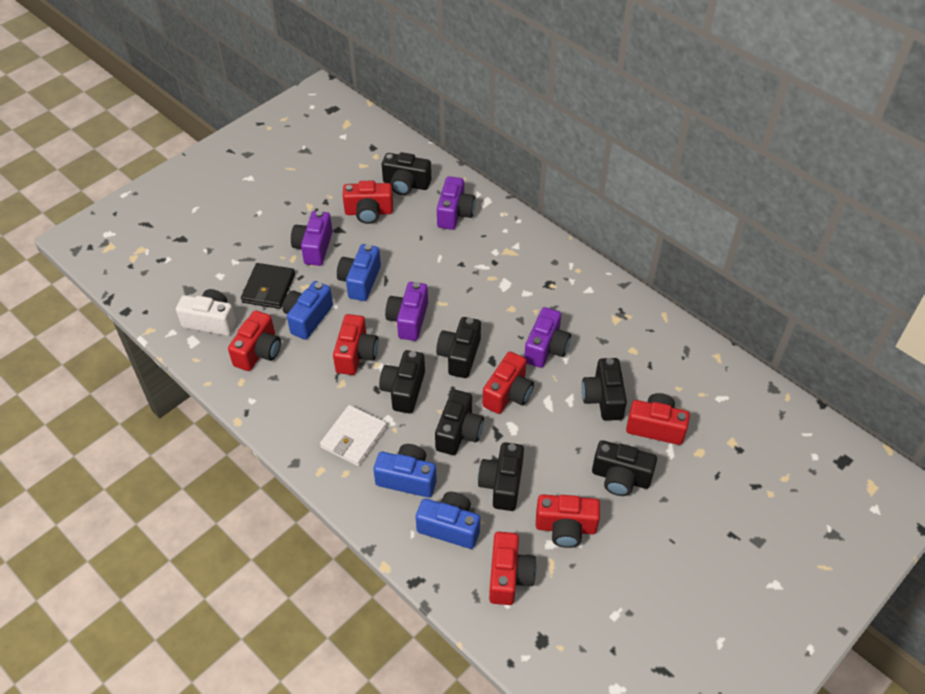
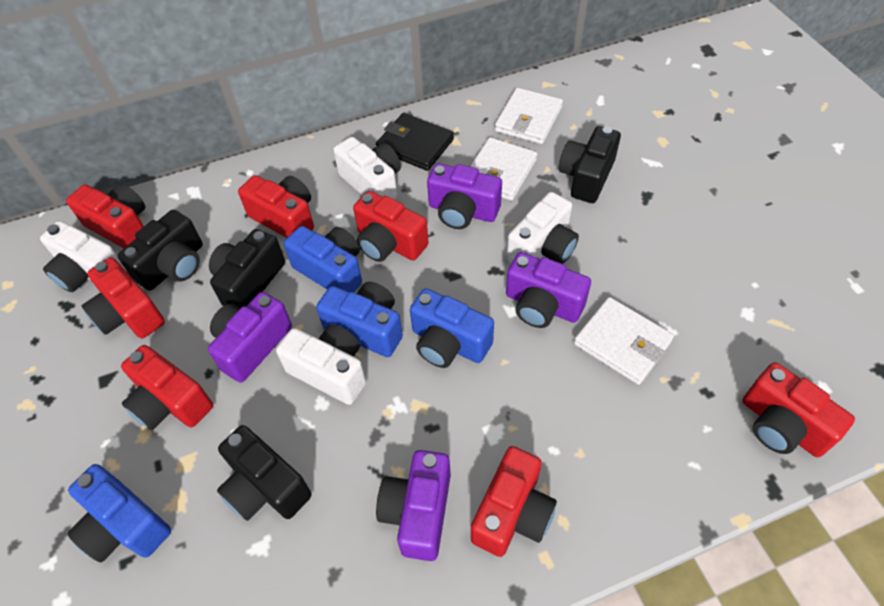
black camera: 7 -> 4
white camera: 1 -> 4
white wallet: 1 -> 3

